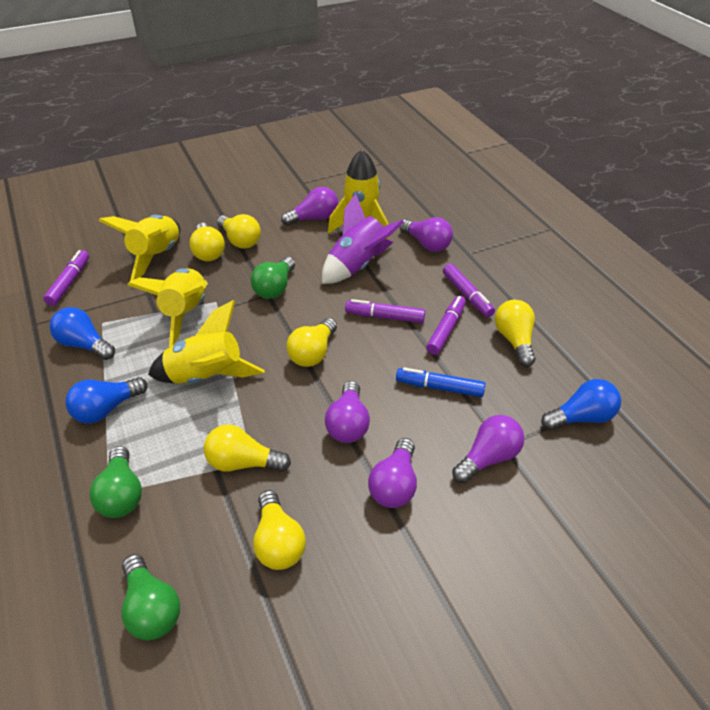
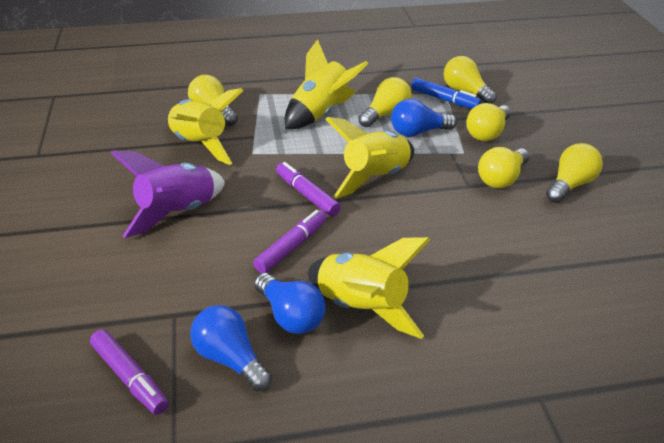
green light bulb: 3 -> 0
purple light bulb: 5 -> 0
purple marker: 4 -> 3

